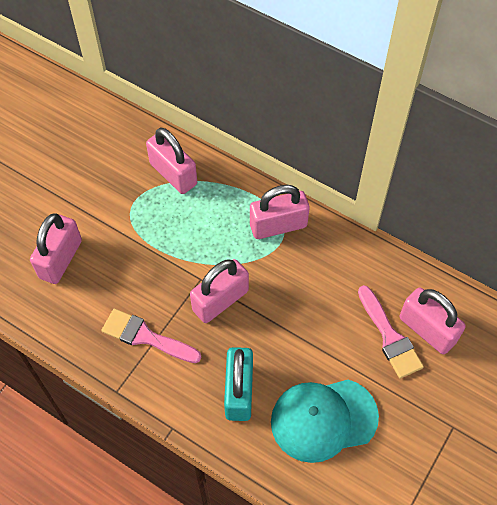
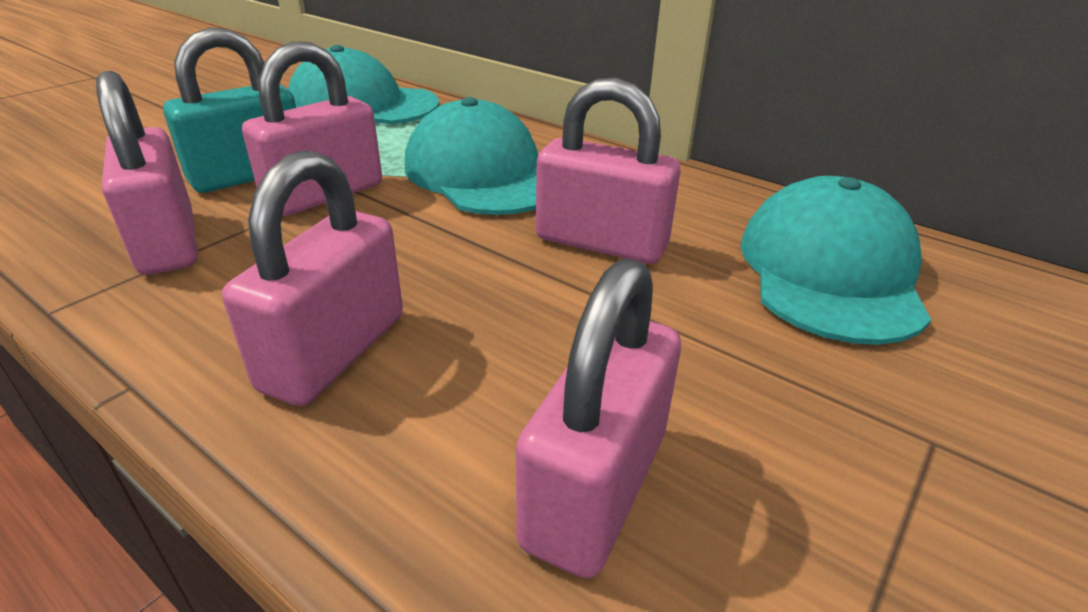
pink brush: 2 -> 0
turquoise cap: 1 -> 3

